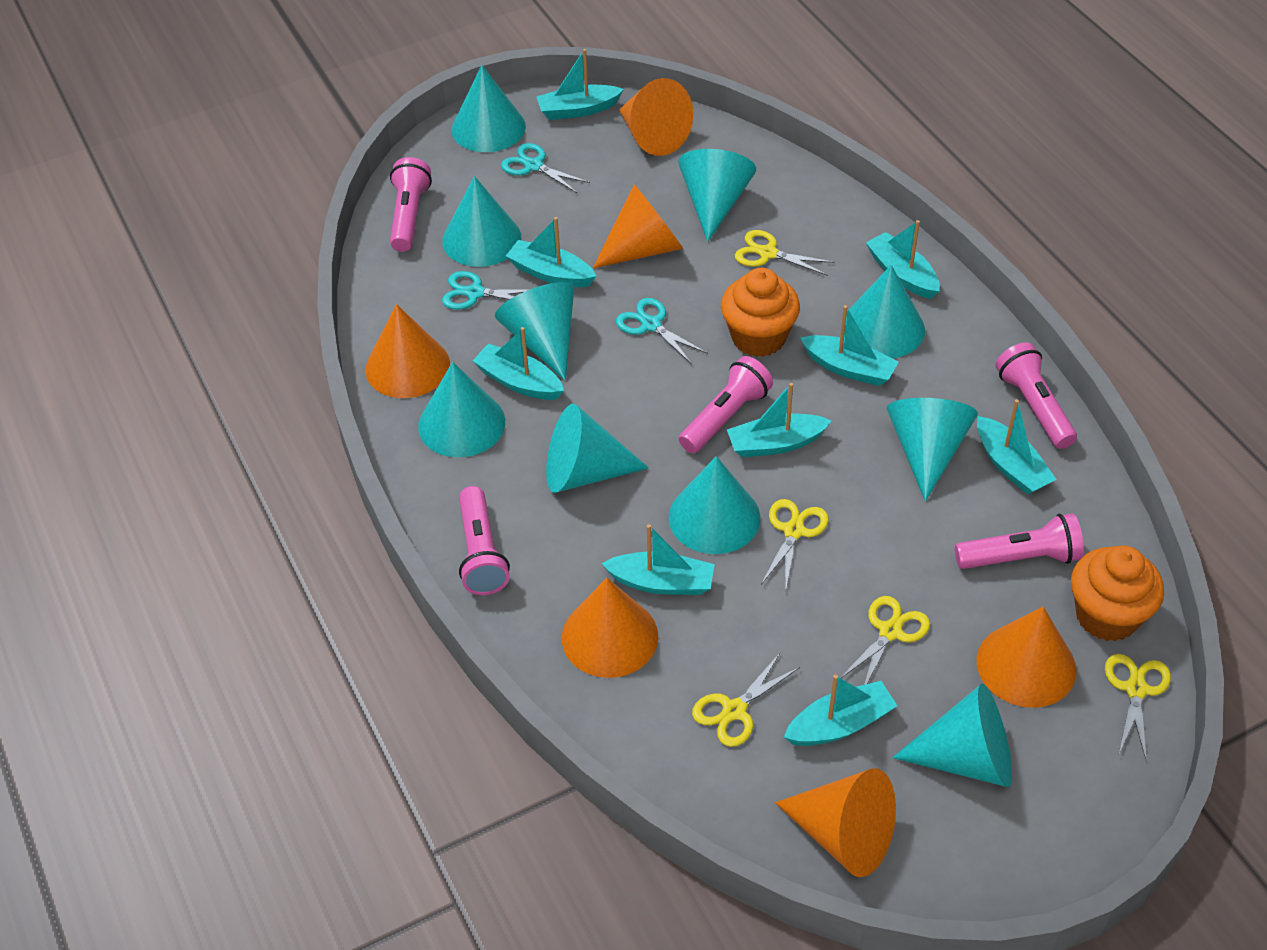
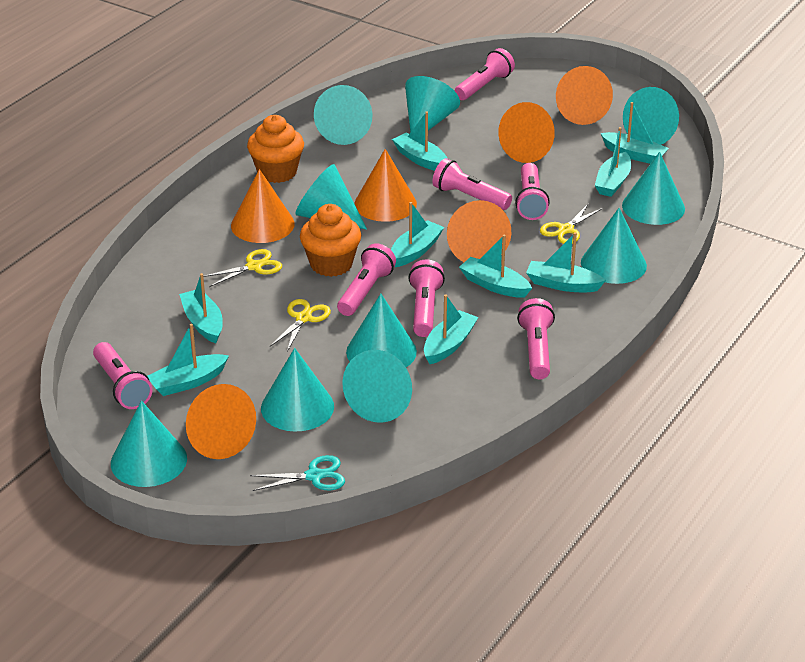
pink flashlight: 5 -> 7
turquoise scissors: 3 -> 1
yellow scissors: 5 -> 3

